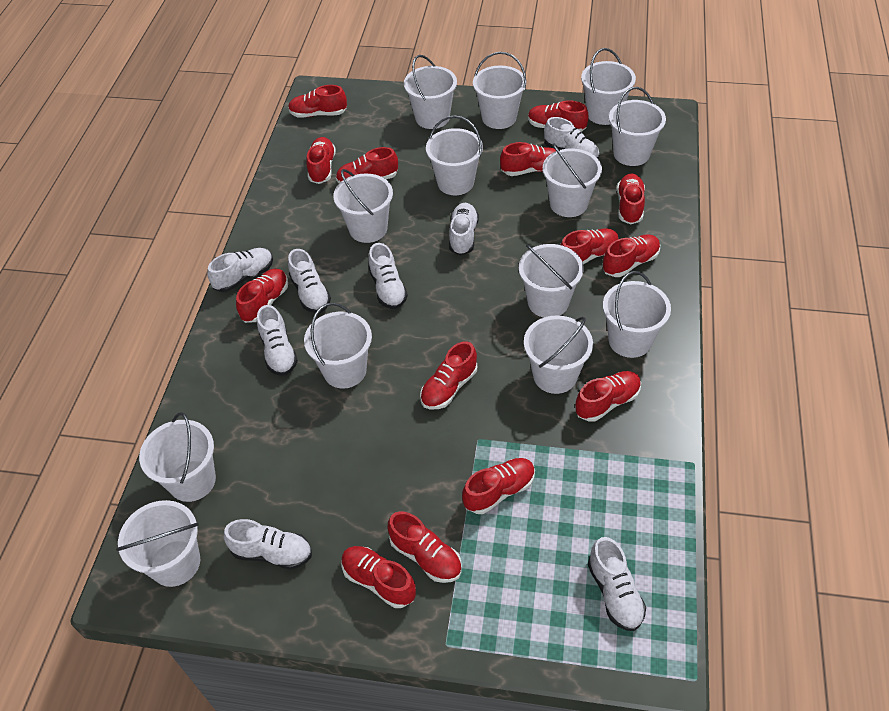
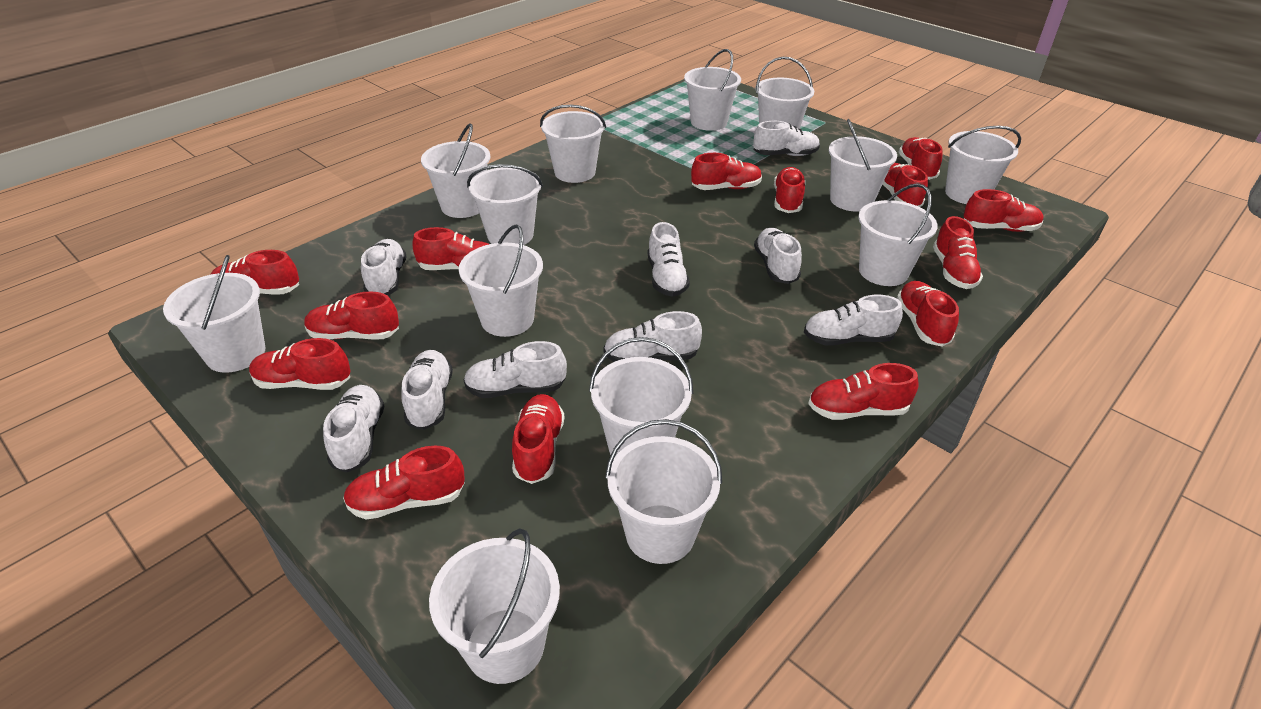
white shoe: 8 -> 9

